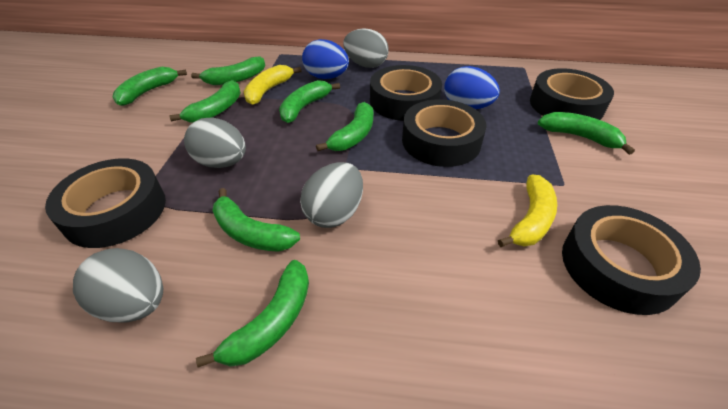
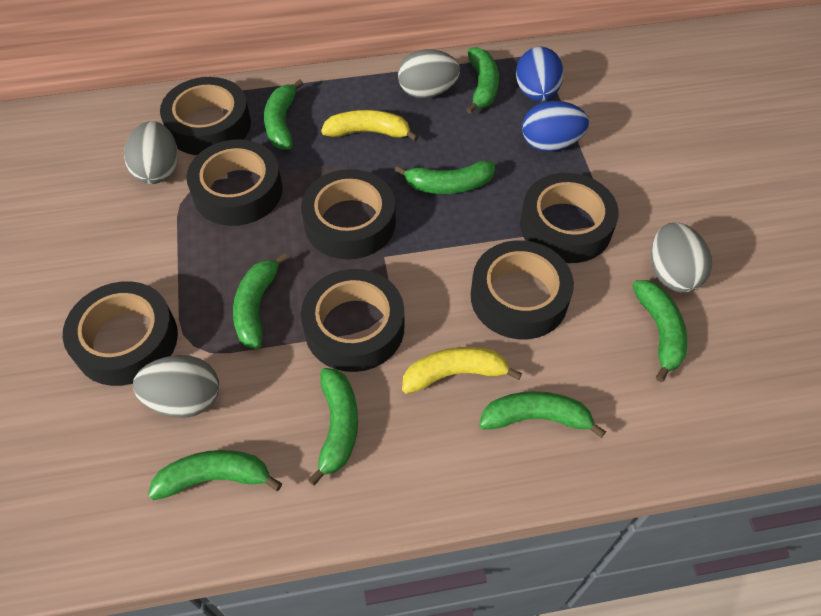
black tape: 5 -> 7

